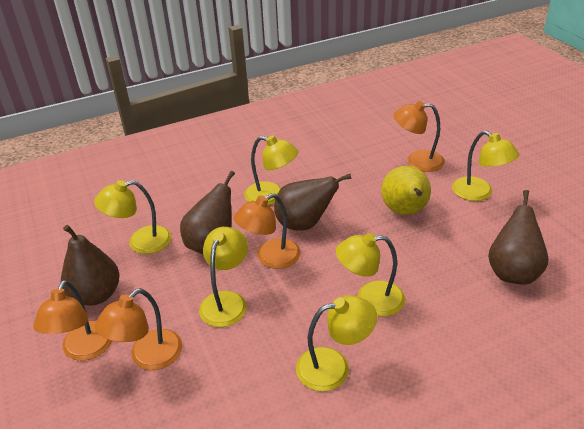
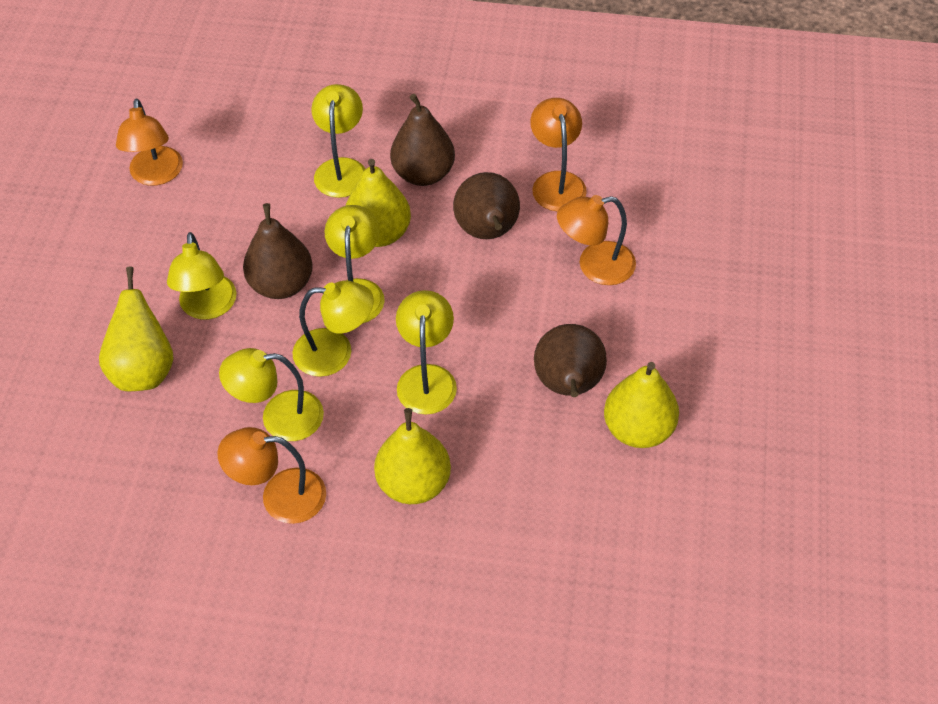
yellow pear: 1 -> 4

